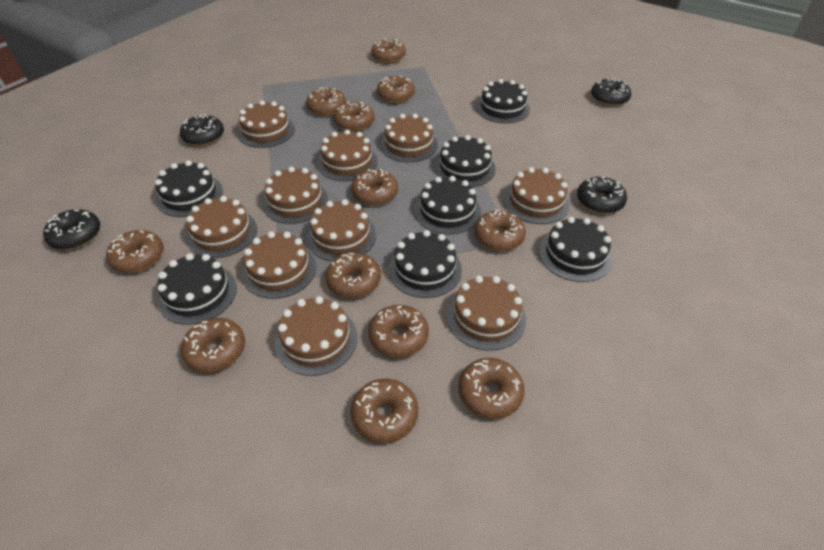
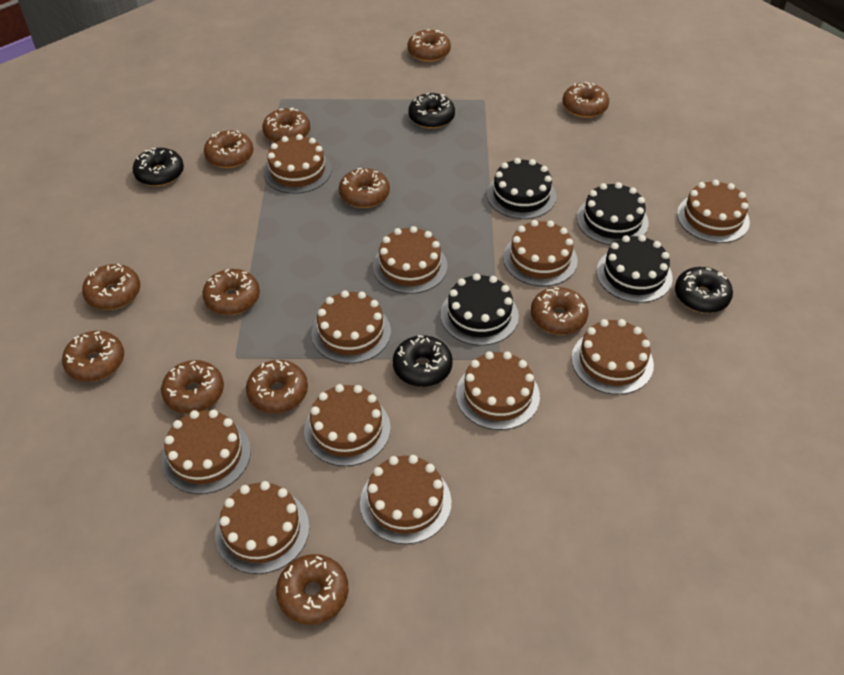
black cake: 7 -> 4
brown cake: 10 -> 11

